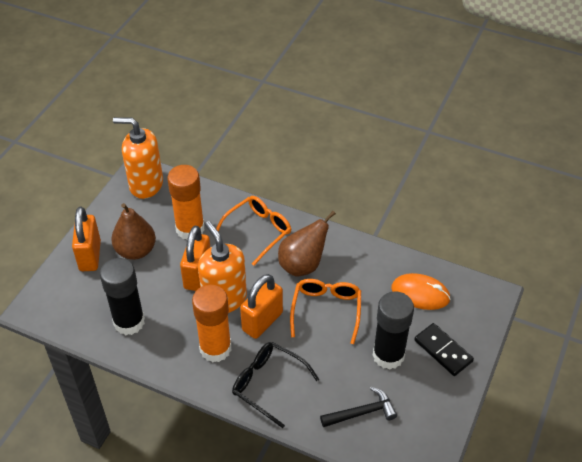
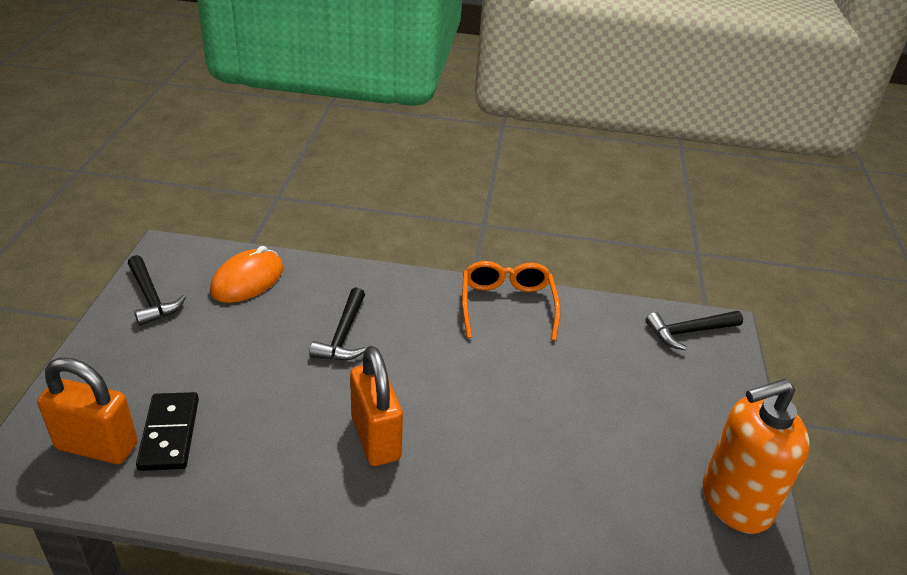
black glasses: 1 -> 0
black glue stick: 2 -> 0
black hammer: 1 -> 3
brown pear: 2 -> 0
orange glasses: 2 -> 1
orange glue stick: 2 -> 0
orange padlock: 3 -> 2
orange soap dispenser: 2 -> 1

